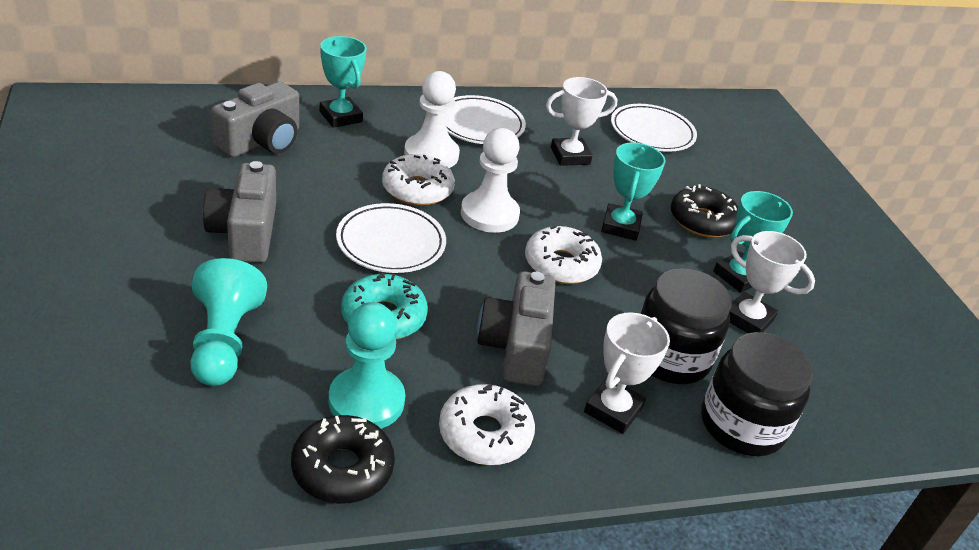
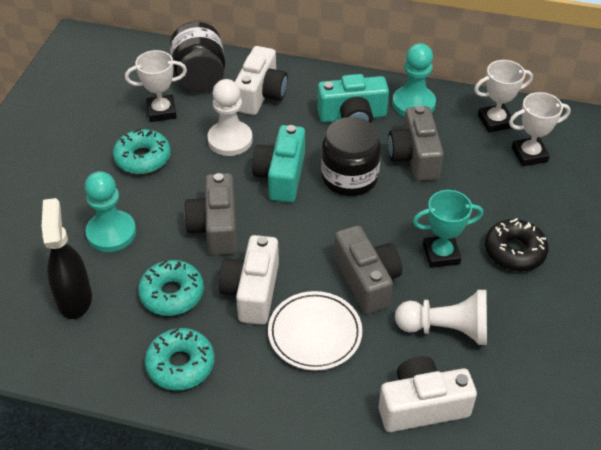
black donut: 2 -> 1
black spray bottle: 0 -> 1
turquoise camera: 0 -> 2
turquoise donut: 1 -> 3
turquoise trophy: 3 -> 1
white camera: 0 -> 3
white donut: 3 -> 0
white plate: 3 -> 1

